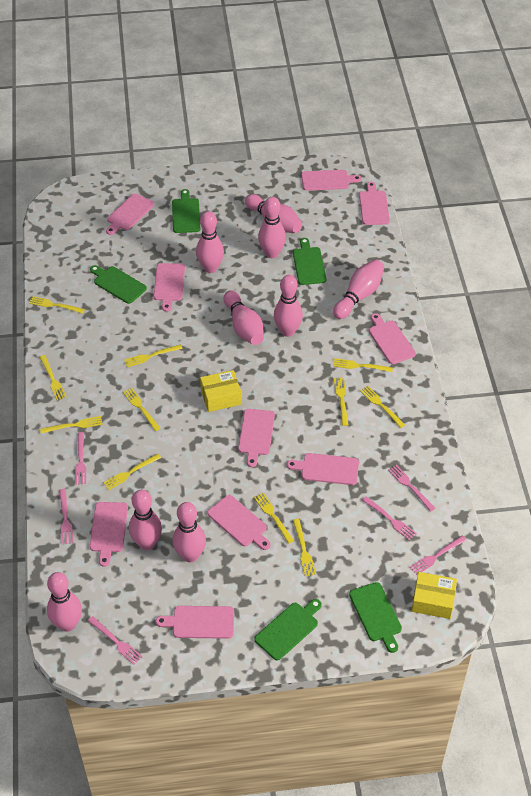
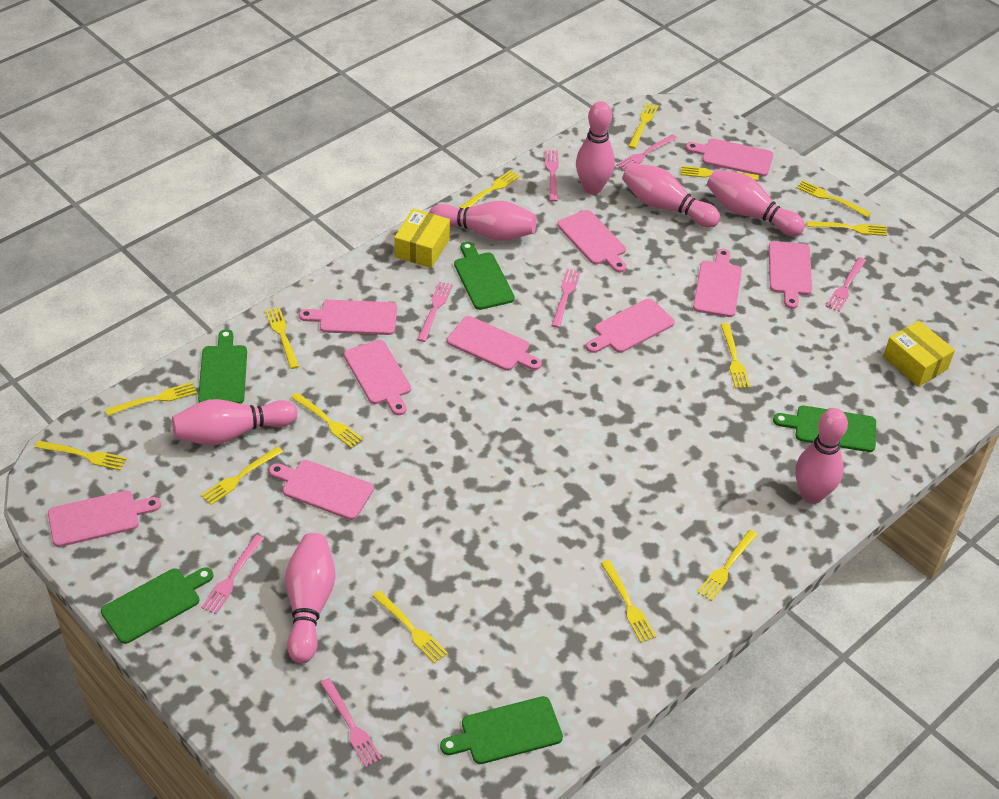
pink bowling pin: 9 -> 7
pink fork: 6 -> 7
yellow fork: 11 -> 14

